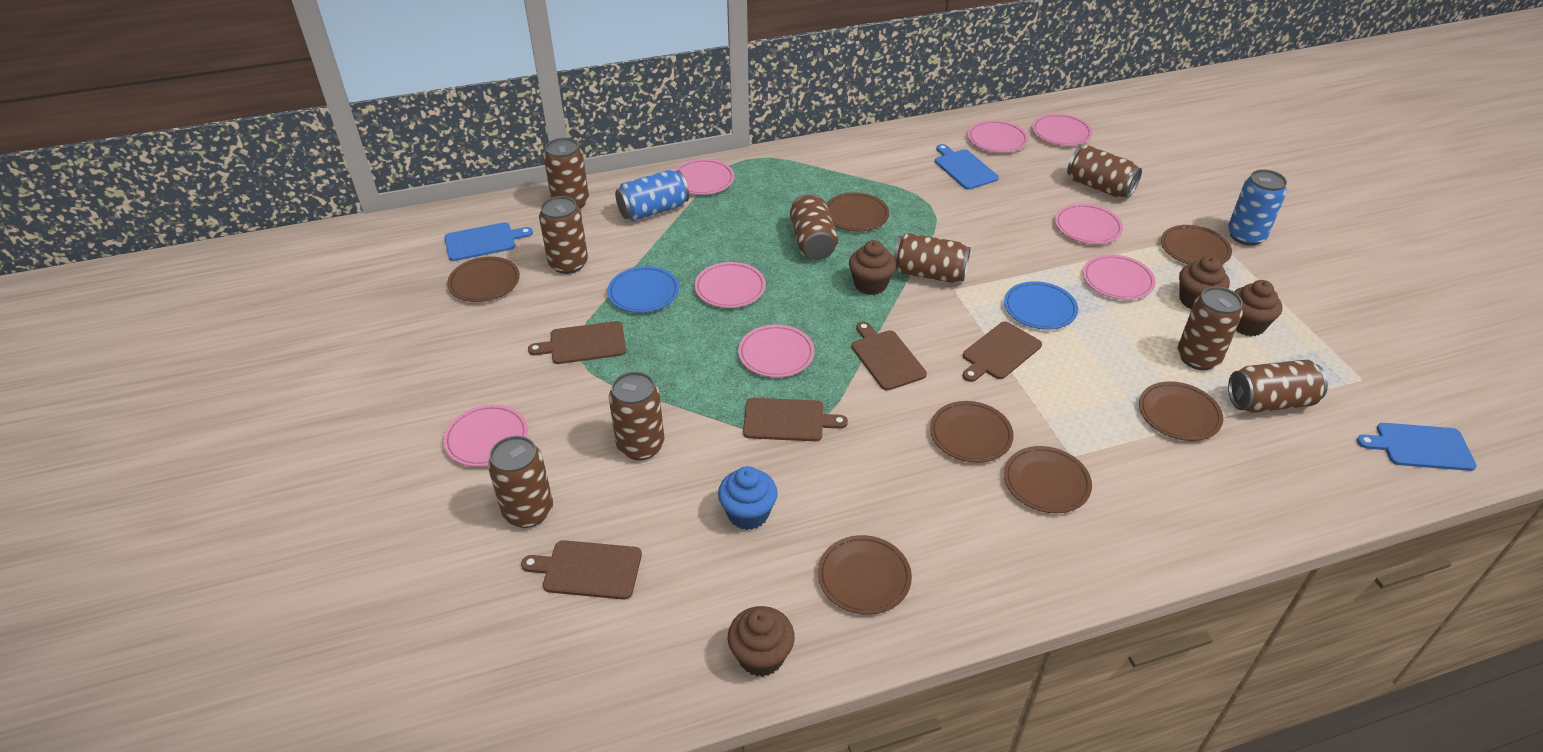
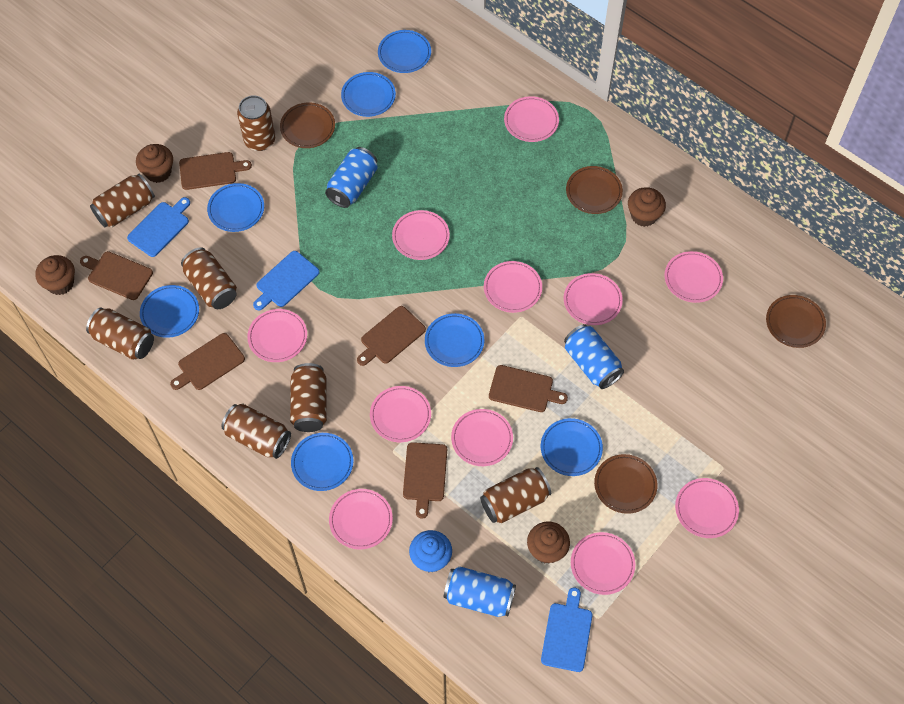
blue can: 2 -> 3
blue plate: 2 -> 7
brown can: 9 -> 7
brown cutting board: 5 -> 6
brown plate: 7 -> 4
pink plate: 8 -> 11

